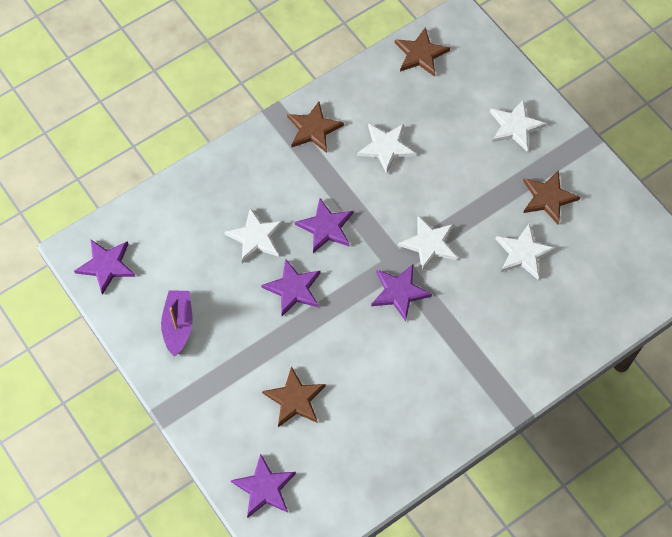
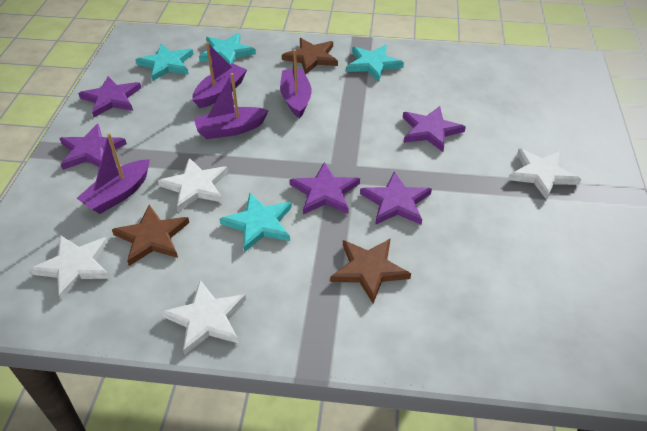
brown star: 4 -> 3
purple boat: 1 -> 4
turquoise star: 0 -> 4
white star: 5 -> 4

